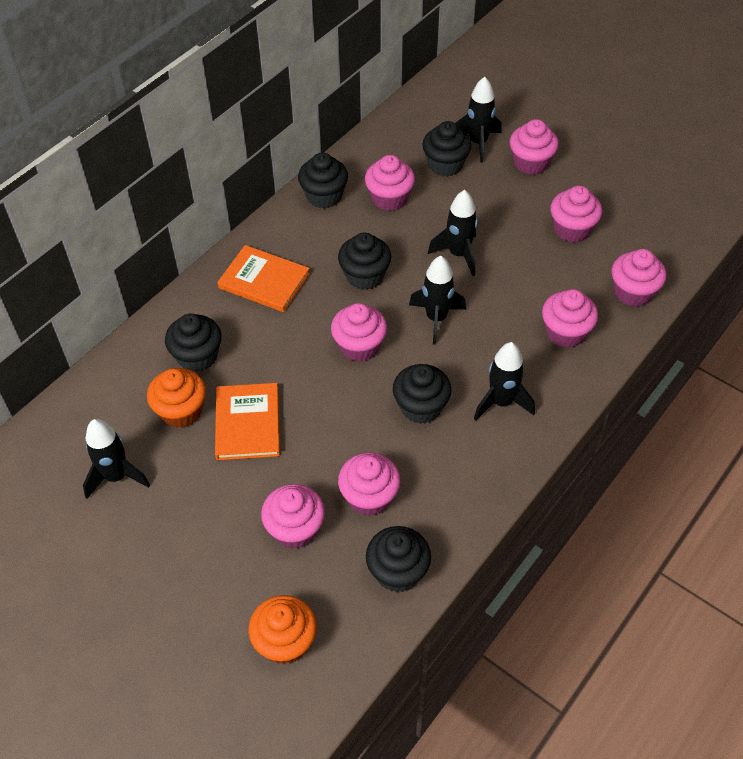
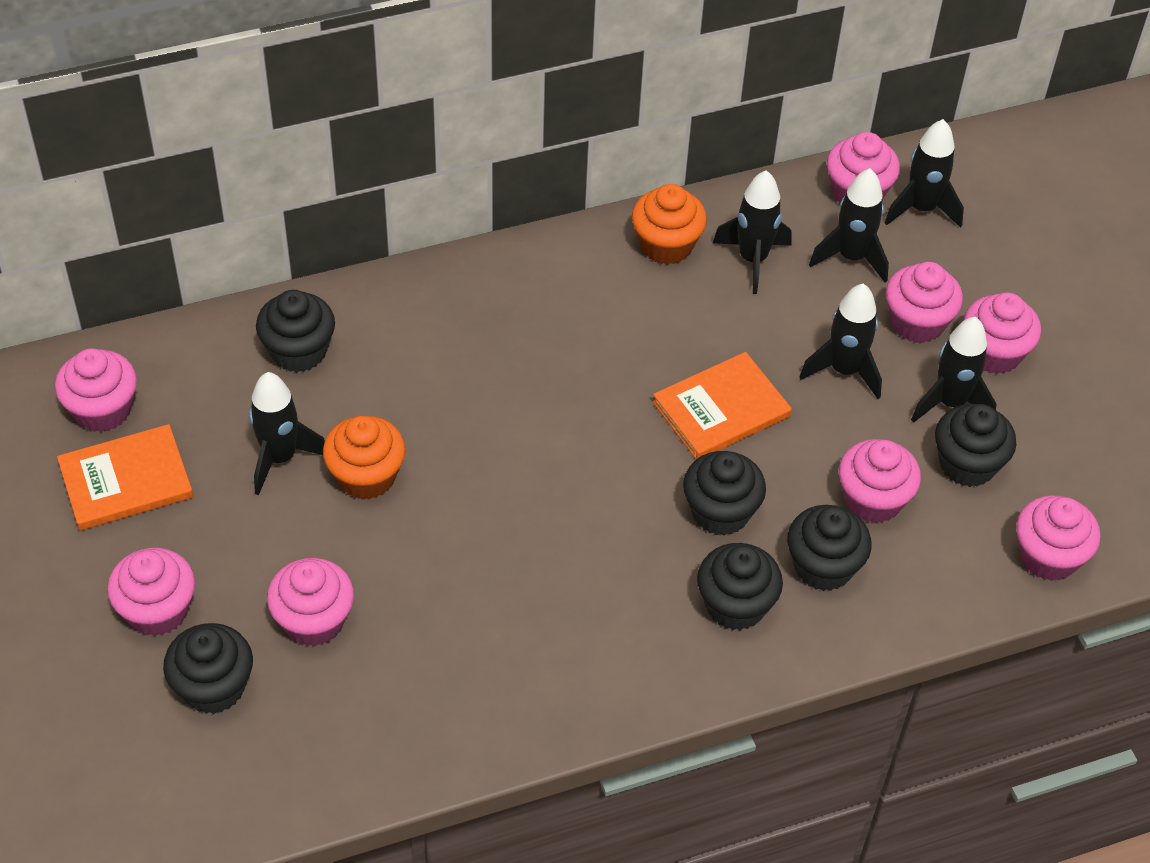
black rocket: 5 -> 6

